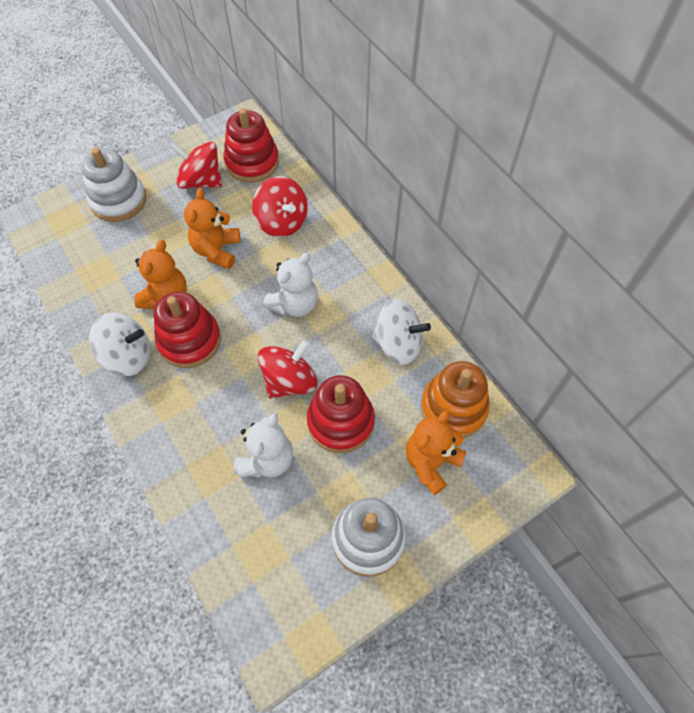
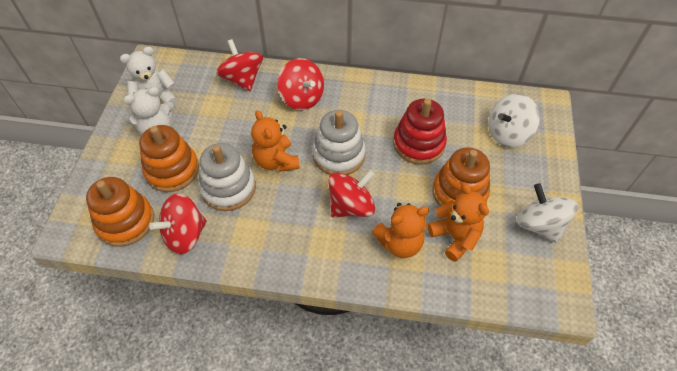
orange stacking toy: 1 -> 3
red spinning top: 3 -> 4
red stacking toy: 3 -> 1

